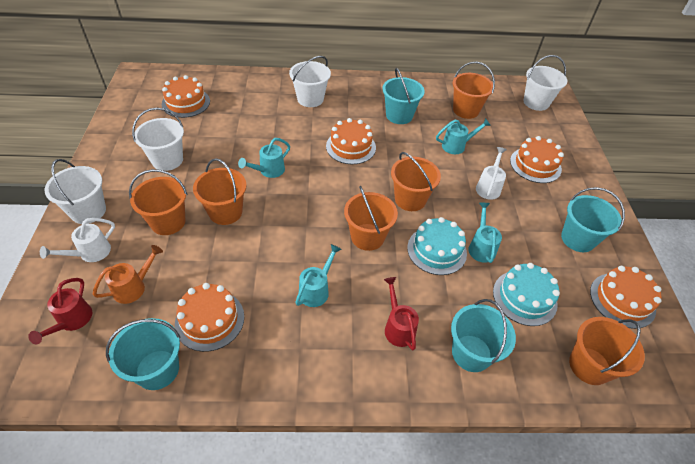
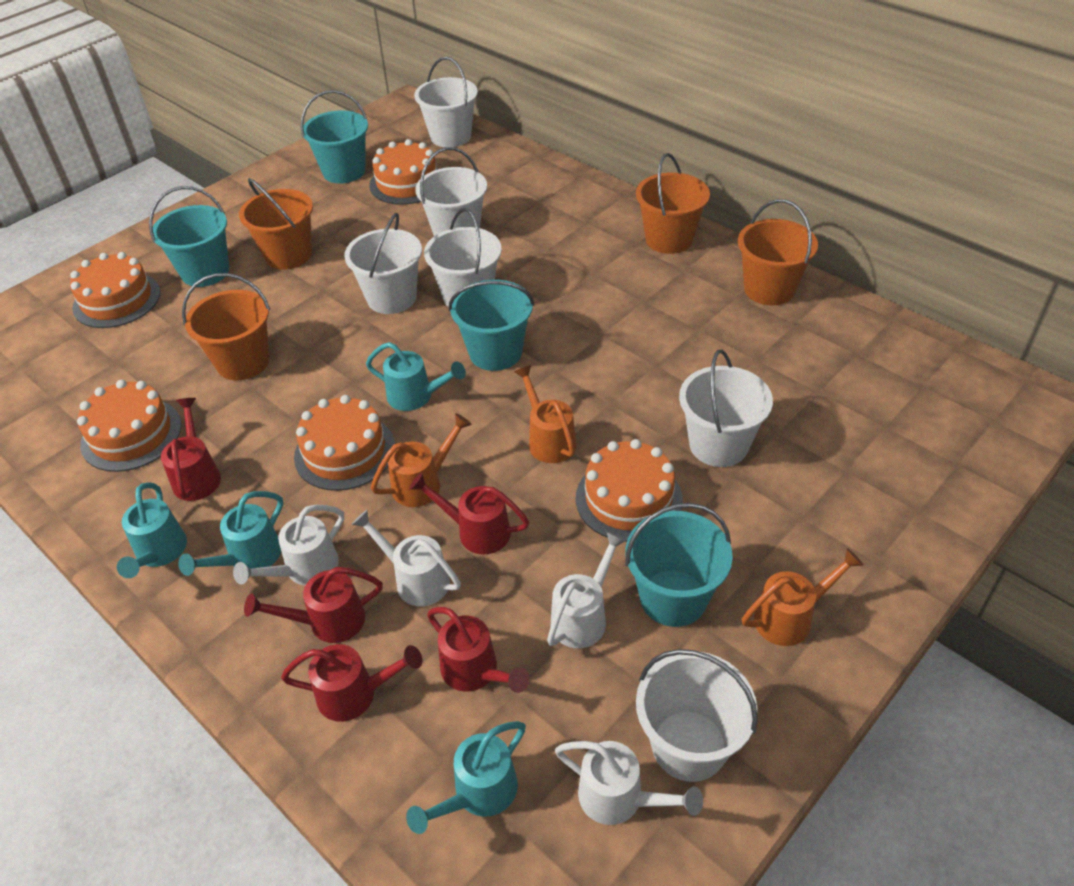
orange bucket: 6 -> 4
orange watering can: 1 -> 3
red watering can: 2 -> 5
turquoise cake: 2 -> 0
white bucket: 4 -> 6
white watering can: 2 -> 4

